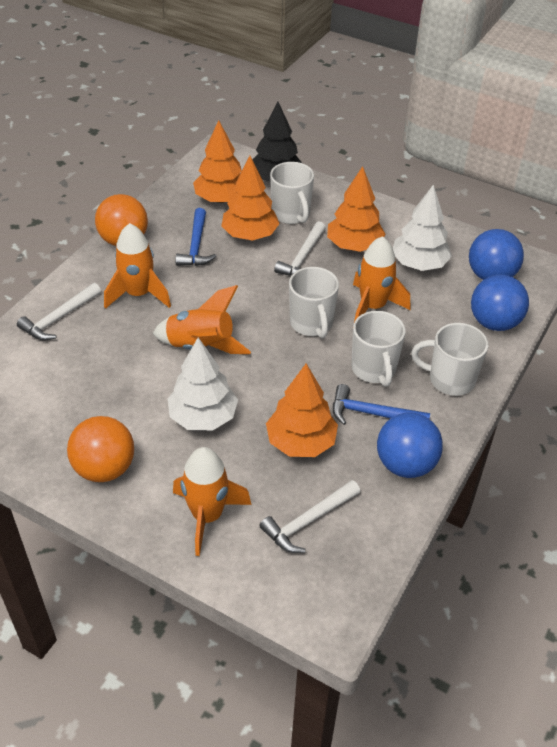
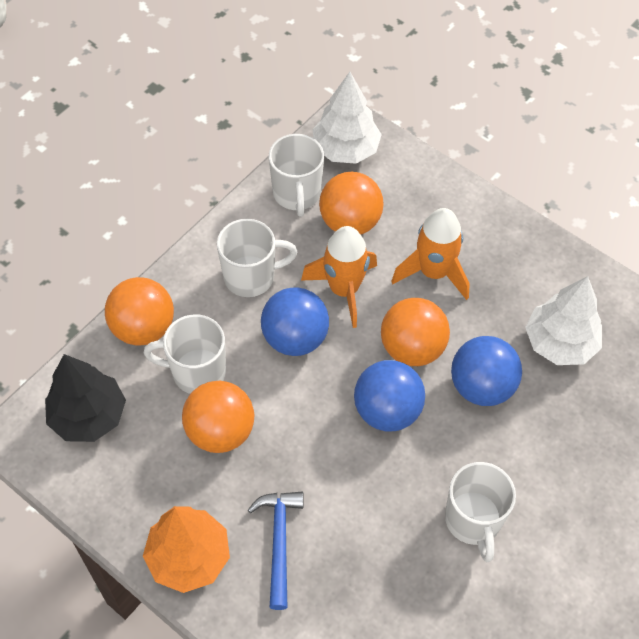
blue hammer: 2 -> 1
orange ball: 2 -> 4
orange rocket: 4 -> 2
orange tree: 4 -> 1
white hammer: 3 -> 0

